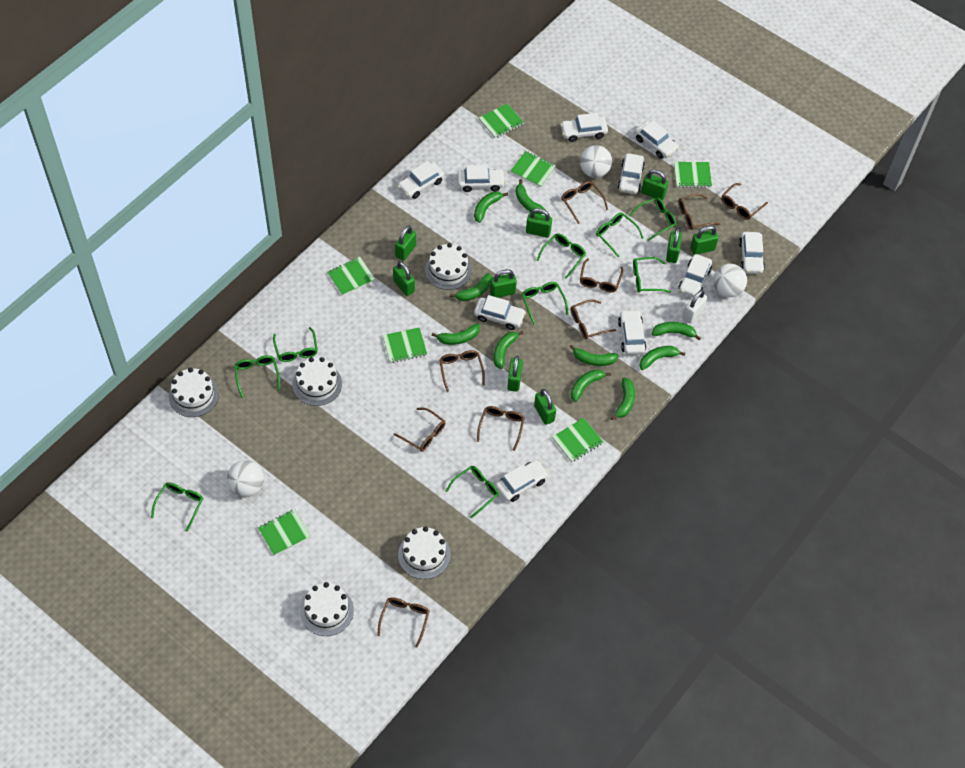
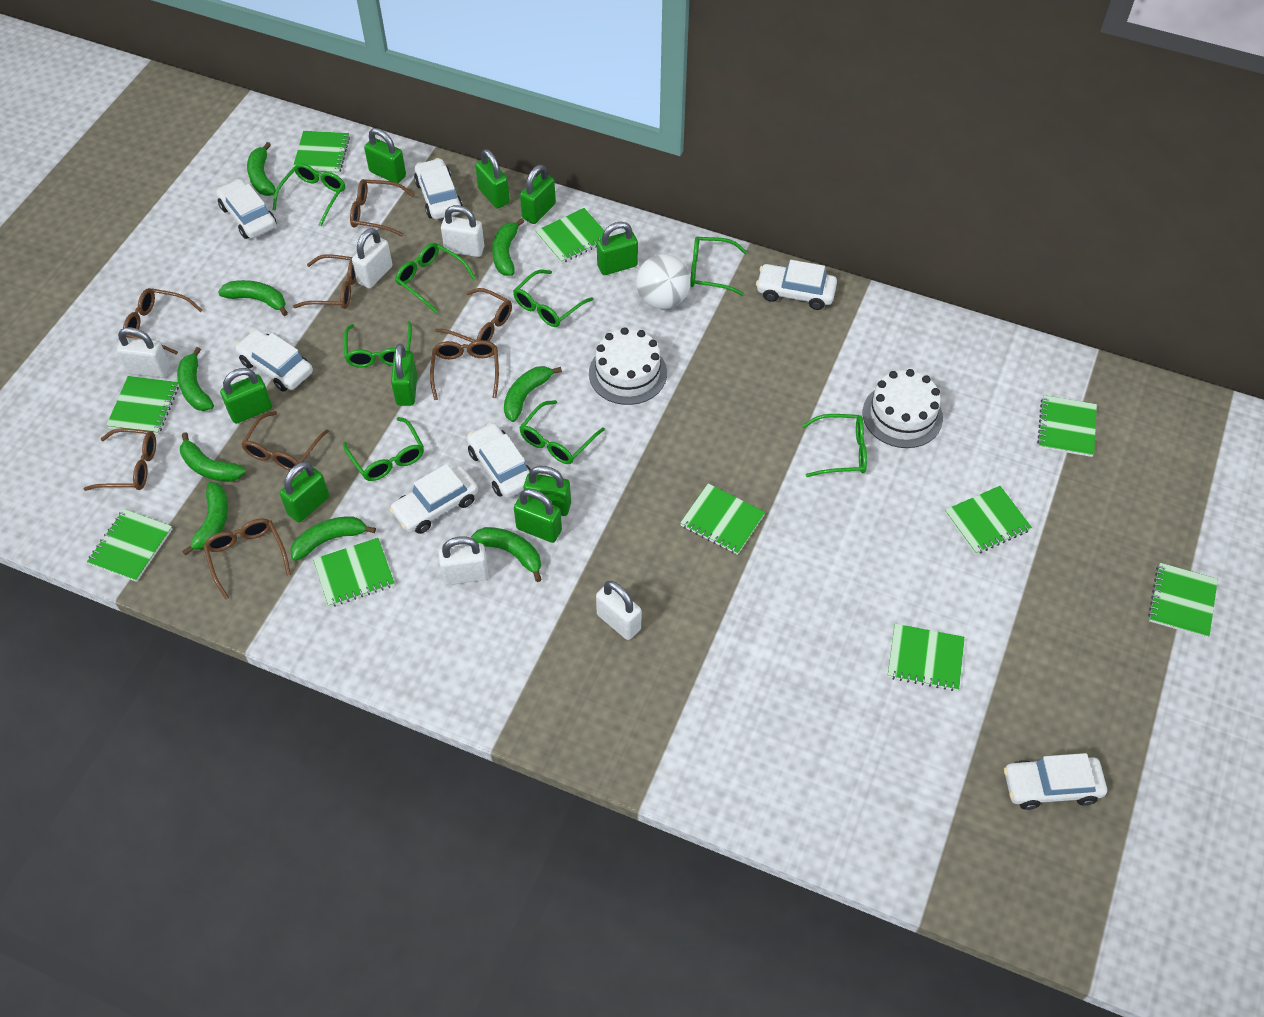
brown glasses: 9 -> 8
green banana: 10 -> 9
green glasses: 9 -> 8
green notebook: 7 -> 10
white ball: 3 -> 1
white cake: 5 -> 2
white car: 10 -> 7
white padlock: 1 -> 5

